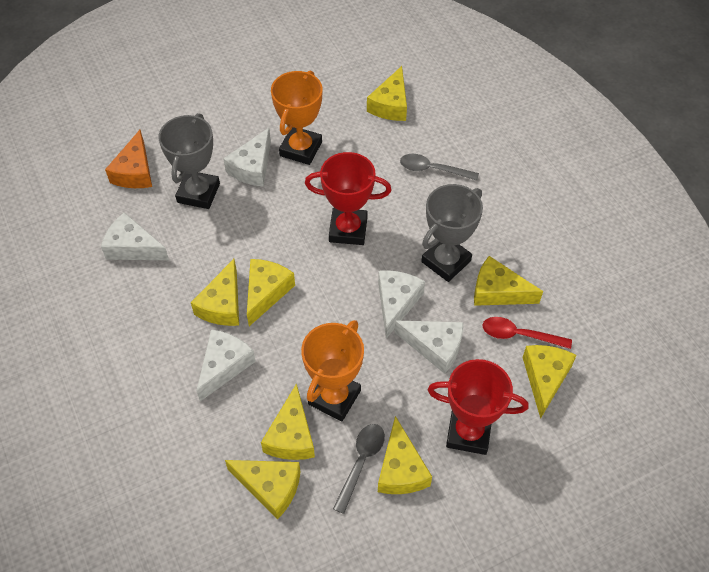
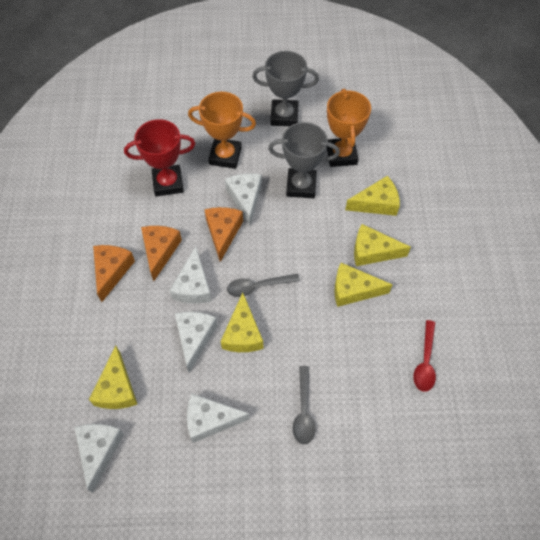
orange cheese: 1 -> 3
red trophy: 2 -> 1
yellow cheese: 8 -> 5

